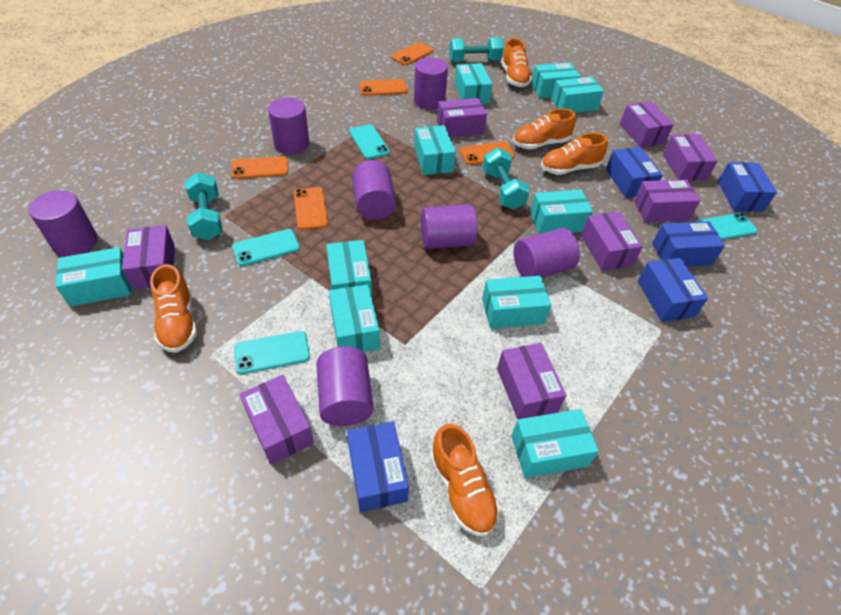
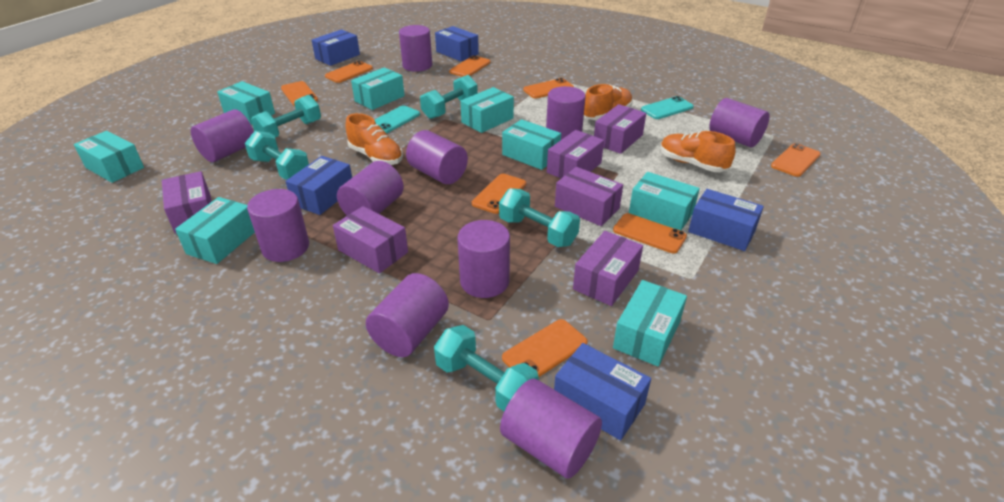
orange phone: 5 -> 8
orange shoe: 5 -> 3
purple box: 8 -> 6
purple cylinder: 7 -> 10
turquoise box: 10 -> 8
turquoise dumbbell: 3 -> 5
turquoise phone: 4 -> 2

